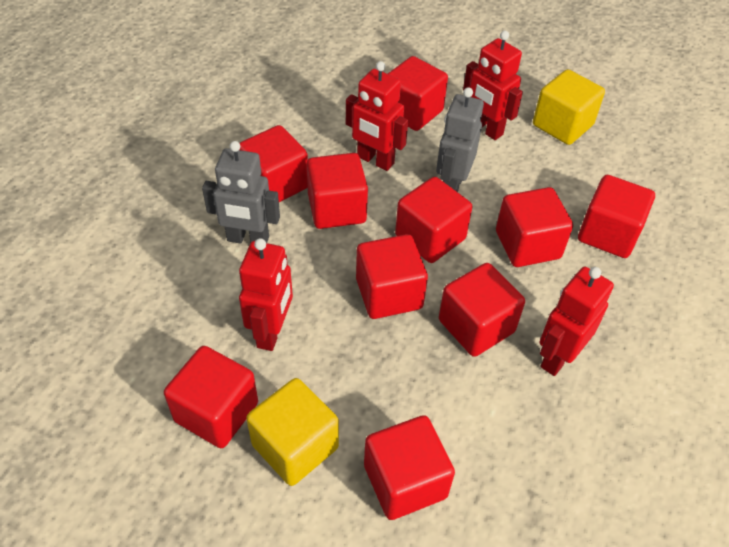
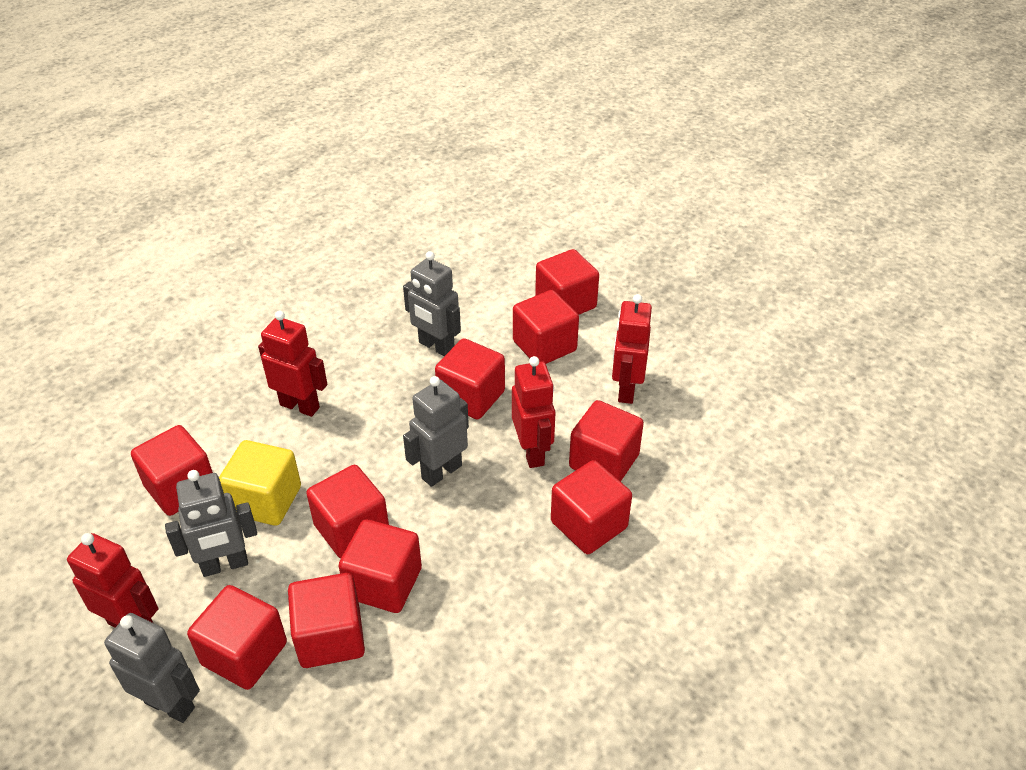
grey robot: 2 -> 4
yellow cube: 2 -> 1

